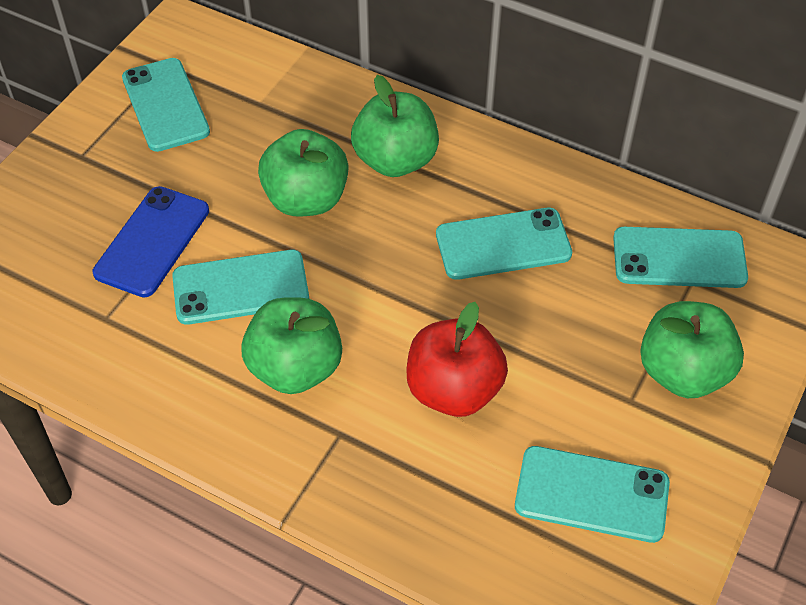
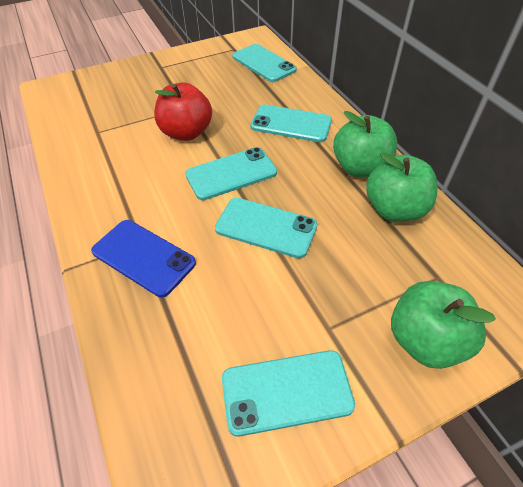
green apple: 4 -> 3

